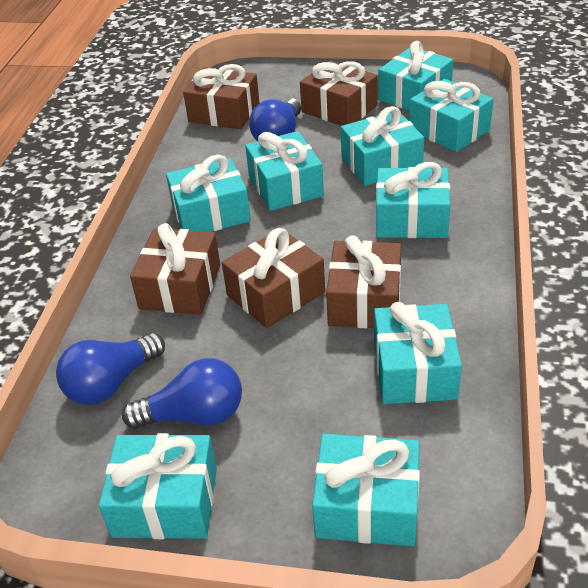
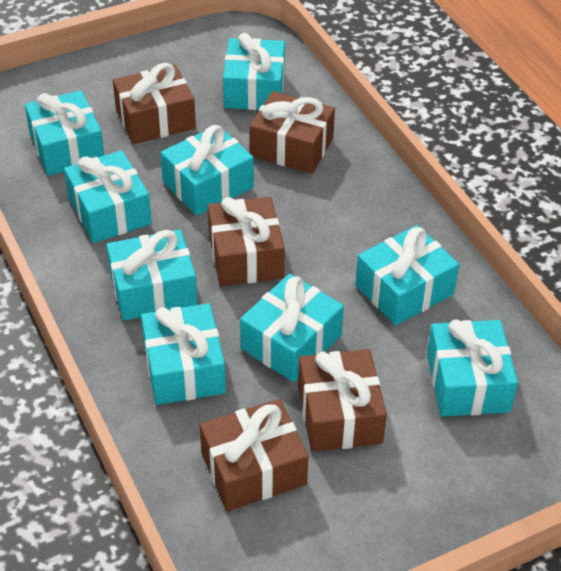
blue light bulb: 3 -> 0

